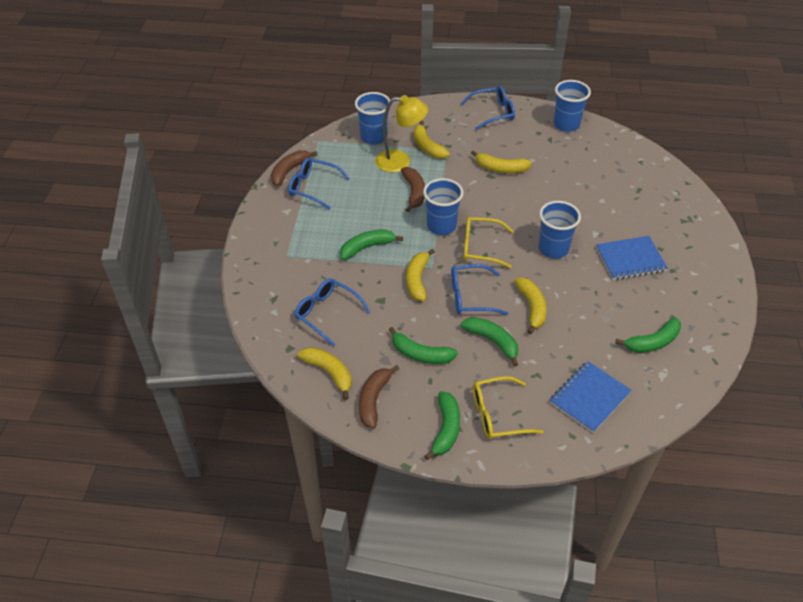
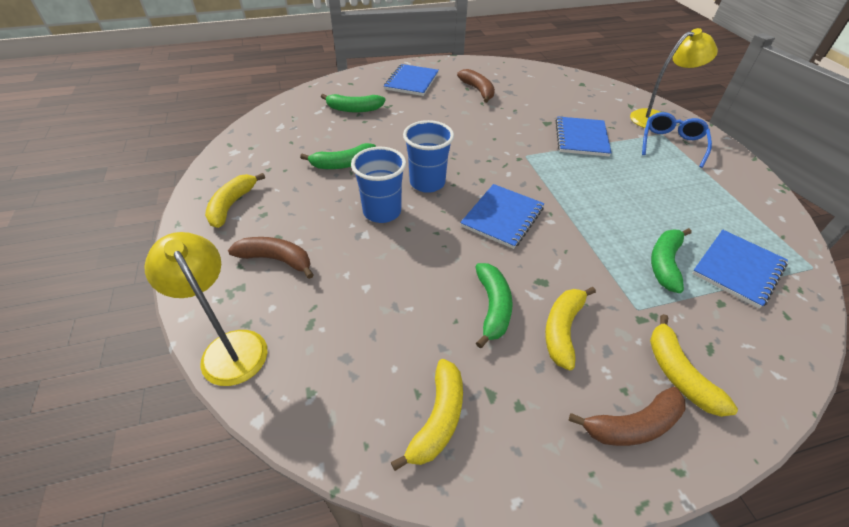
blue cup: 4 -> 2
blue glasses: 4 -> 1
blue notebook: 2 -> 4
green banana: 5 -> 4
yellow banana: 5 -> 4
yellow glasses: 2 -> 0
yellow lamp: 1 -> 2

